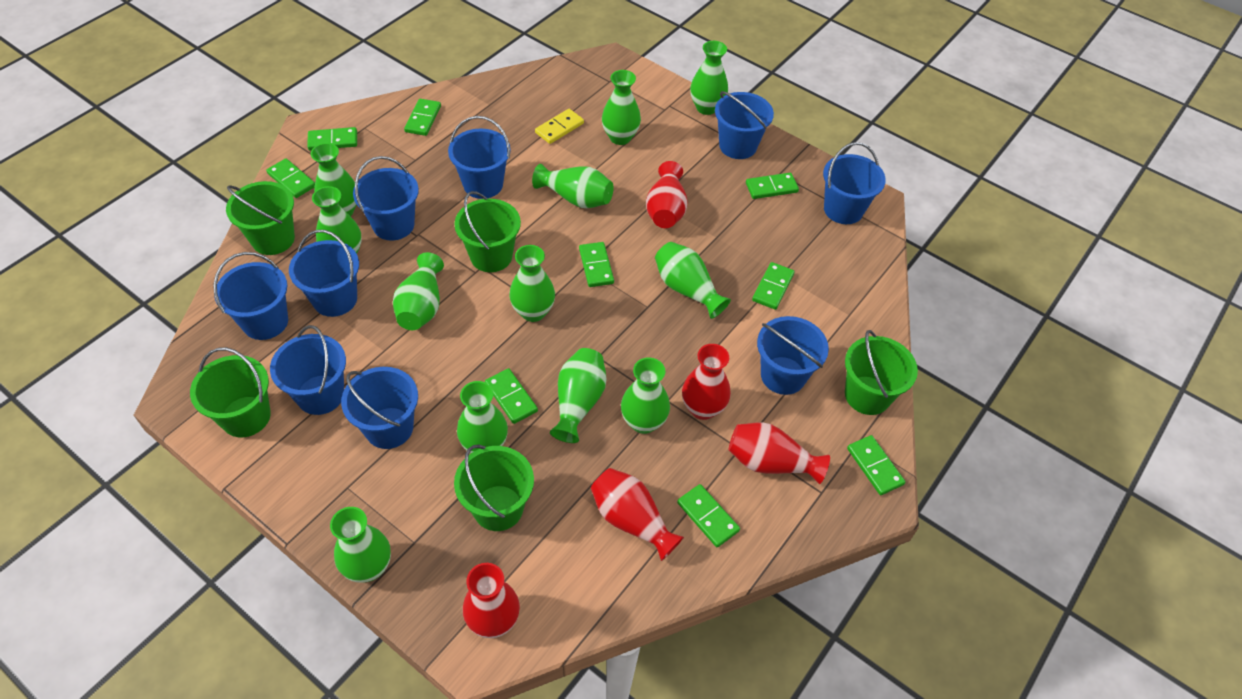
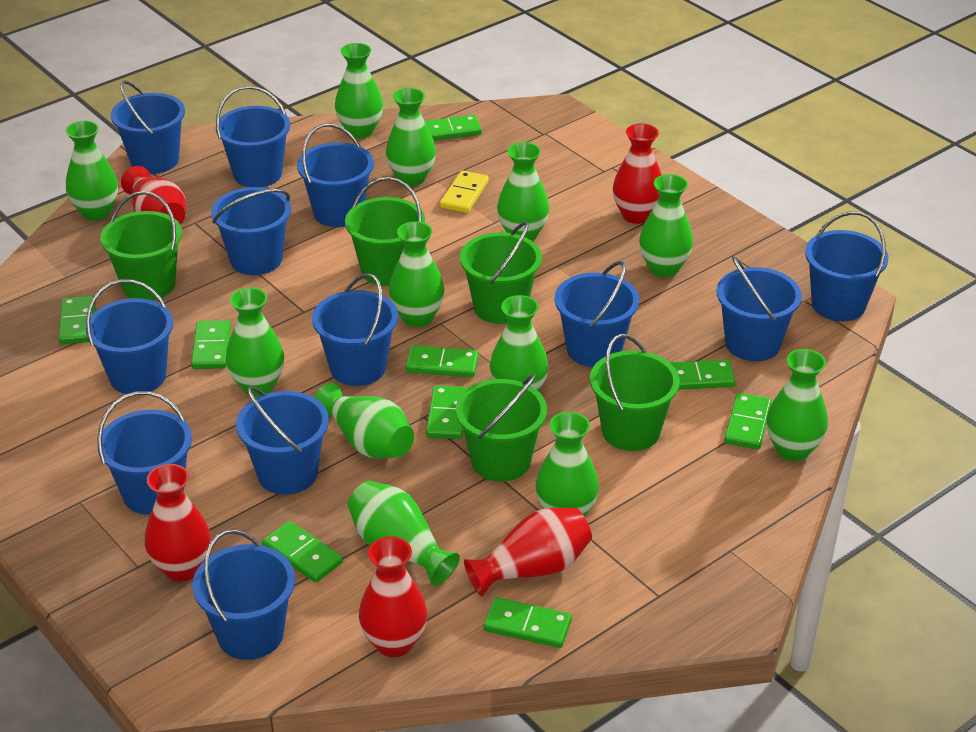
blue bucket: 9 -> 12

